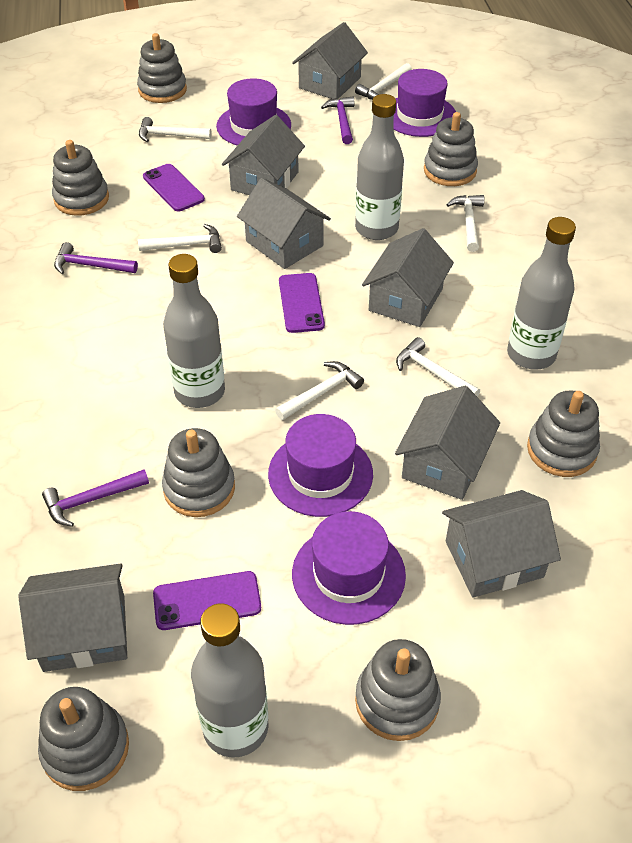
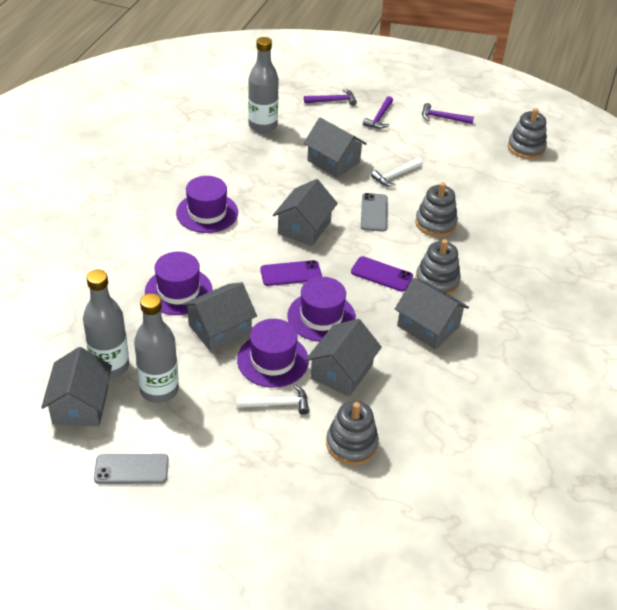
grey bottle: 4 -> 3
grey house: 7 -> 6
grey phone: 0 -> 2
grey stacking toy: 7 -> 4
purple phone: 3 -> 2
white hammer: 6 -> 2

